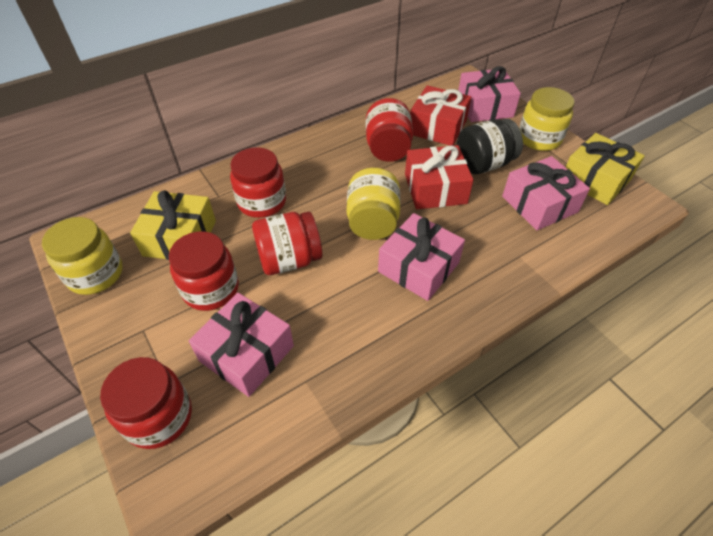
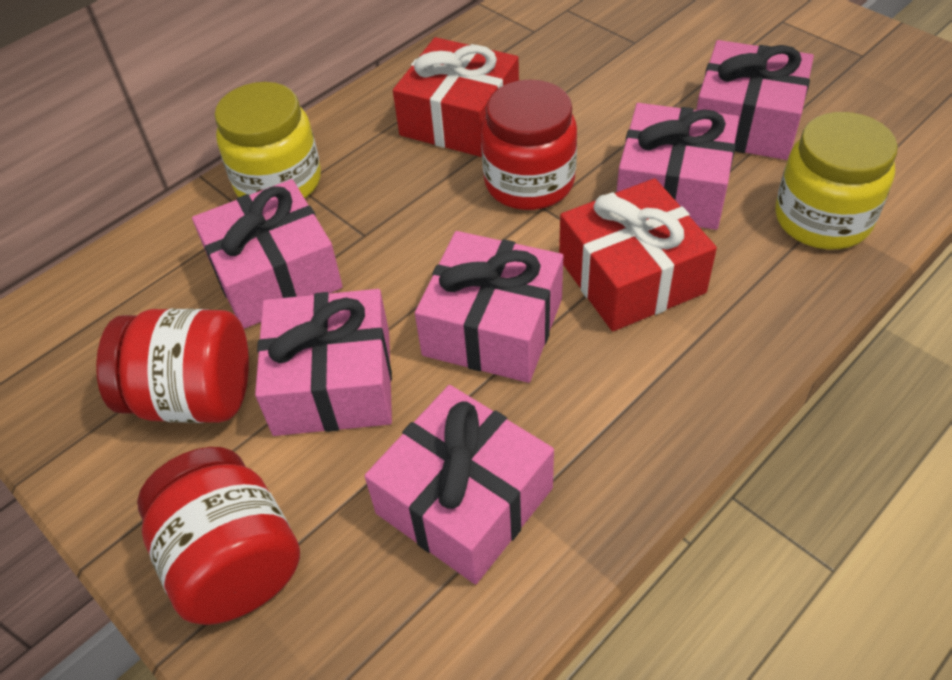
black jar: 1 -> 0
pink gift: 4 -> 6
red jar: 5 -> 3
yellow gift: 2 -> 0
yellow jar: 3 -> 2

